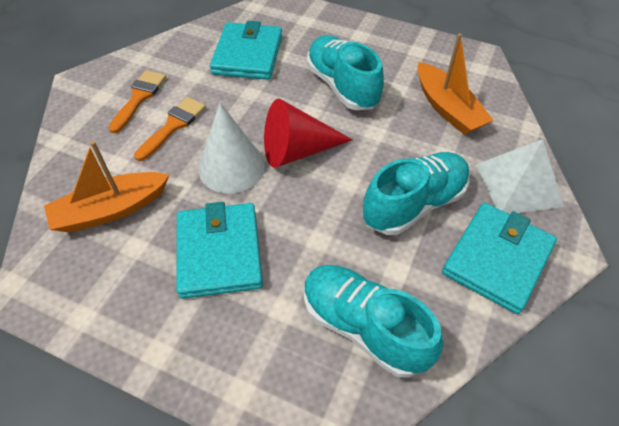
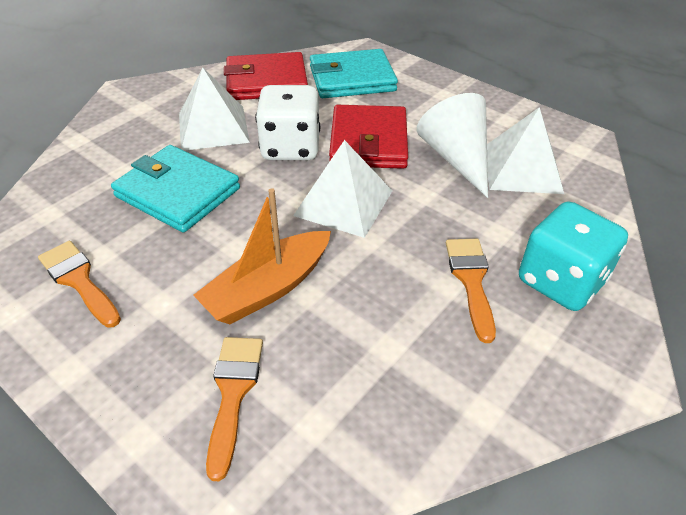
orange boat: 2 -> 1
orange brush: 2 -> 3
red cone: 1 -> 0
red wallet: 0 -> 2
turquoise dice: 0 -> 1
turquoise shoe: 3 -> 0
turquoise wallet: 3 -> 2
white dice: 0 -> 1
white pyramid: 1 -> 3

